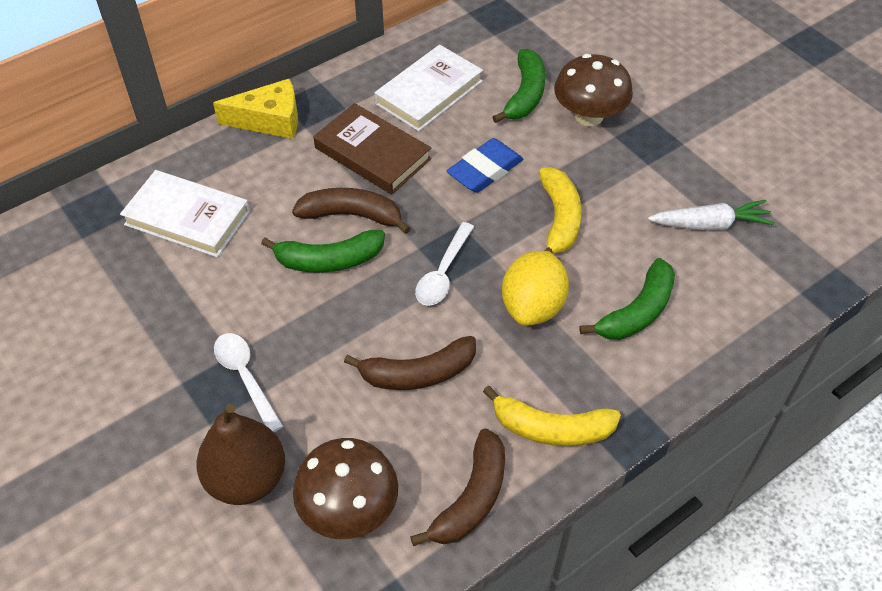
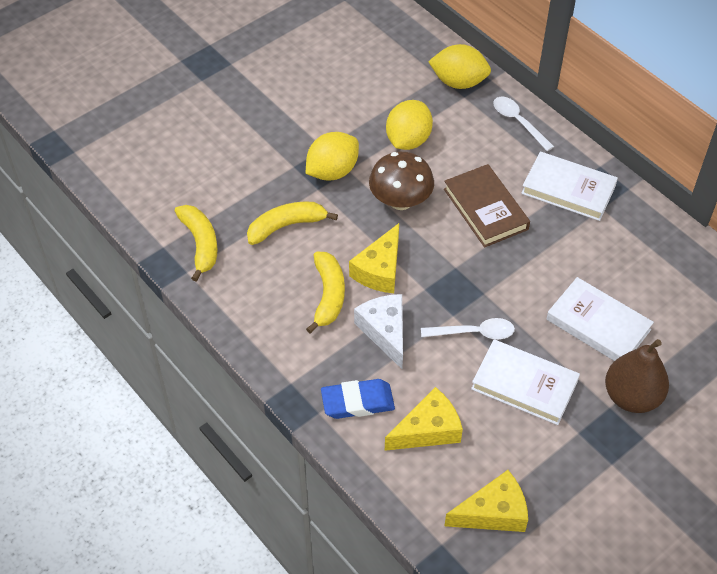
brown banana: 3 -> 0
brown mushroom: 2 -> 1
green banana: 3 -> 0
white book: 2 -> 3
white carrot: 1 -> 0
white cheese: 0 -> 1
yellow banana: 2 -> 3
yellow cheese: 1 -> 3
yellow lemon: 1 -> 3

